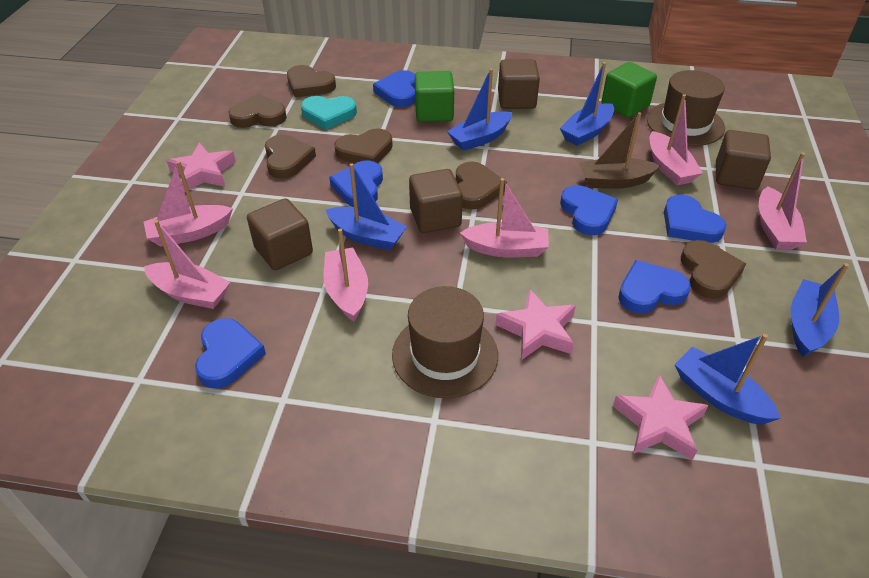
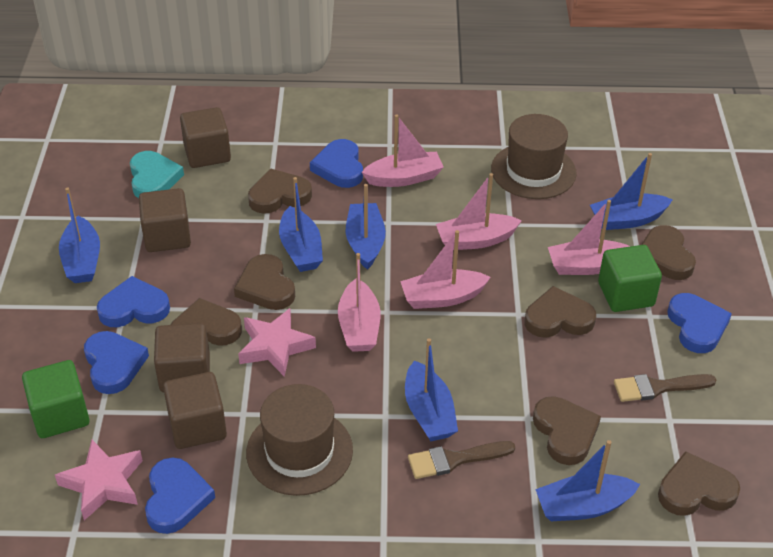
blue boat: 5 -> 6
blue heart: 6 -> 5
brown boat: 1 -> 0
brown brush: 0 -> 2
brown heart: 6 -> 7
pink boat: 6 -> 5
pink star: 3 -> 2

